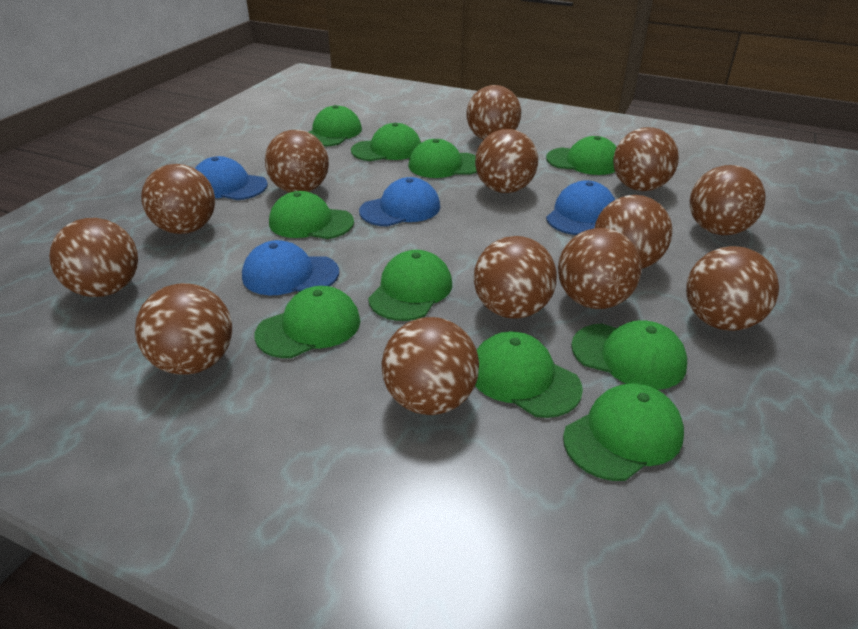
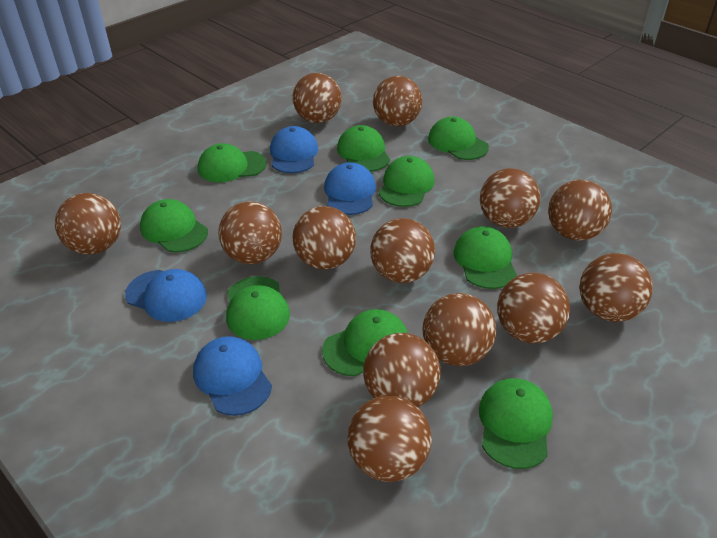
green cap: 10 -> 9

